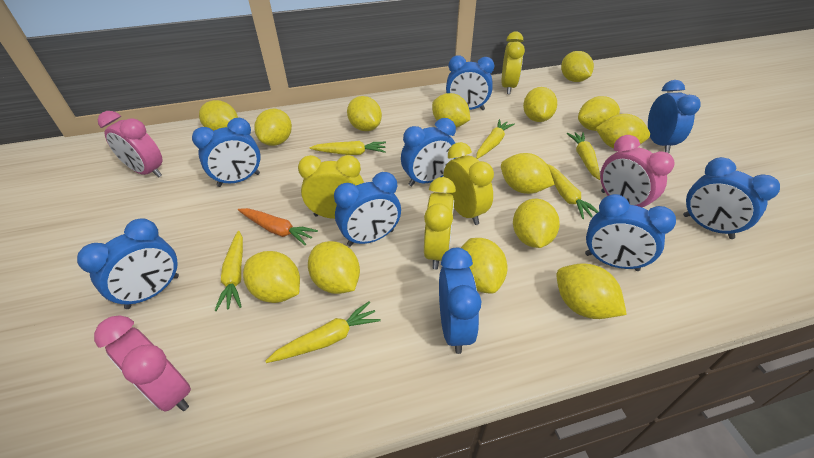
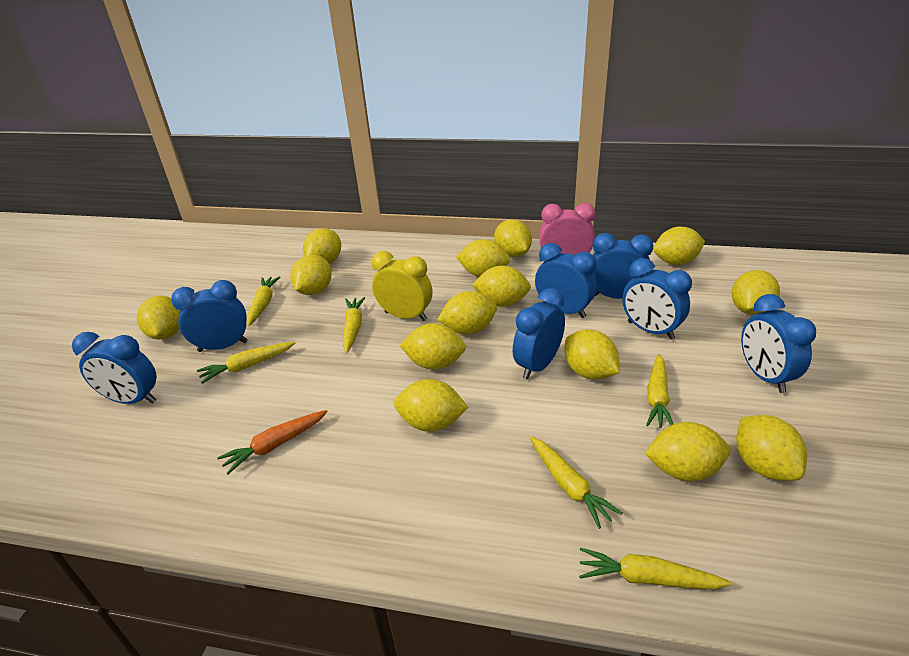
blue clock: 9 -> 7
pink clock: 3 -> 1
yellow clock: 4 -> 1

